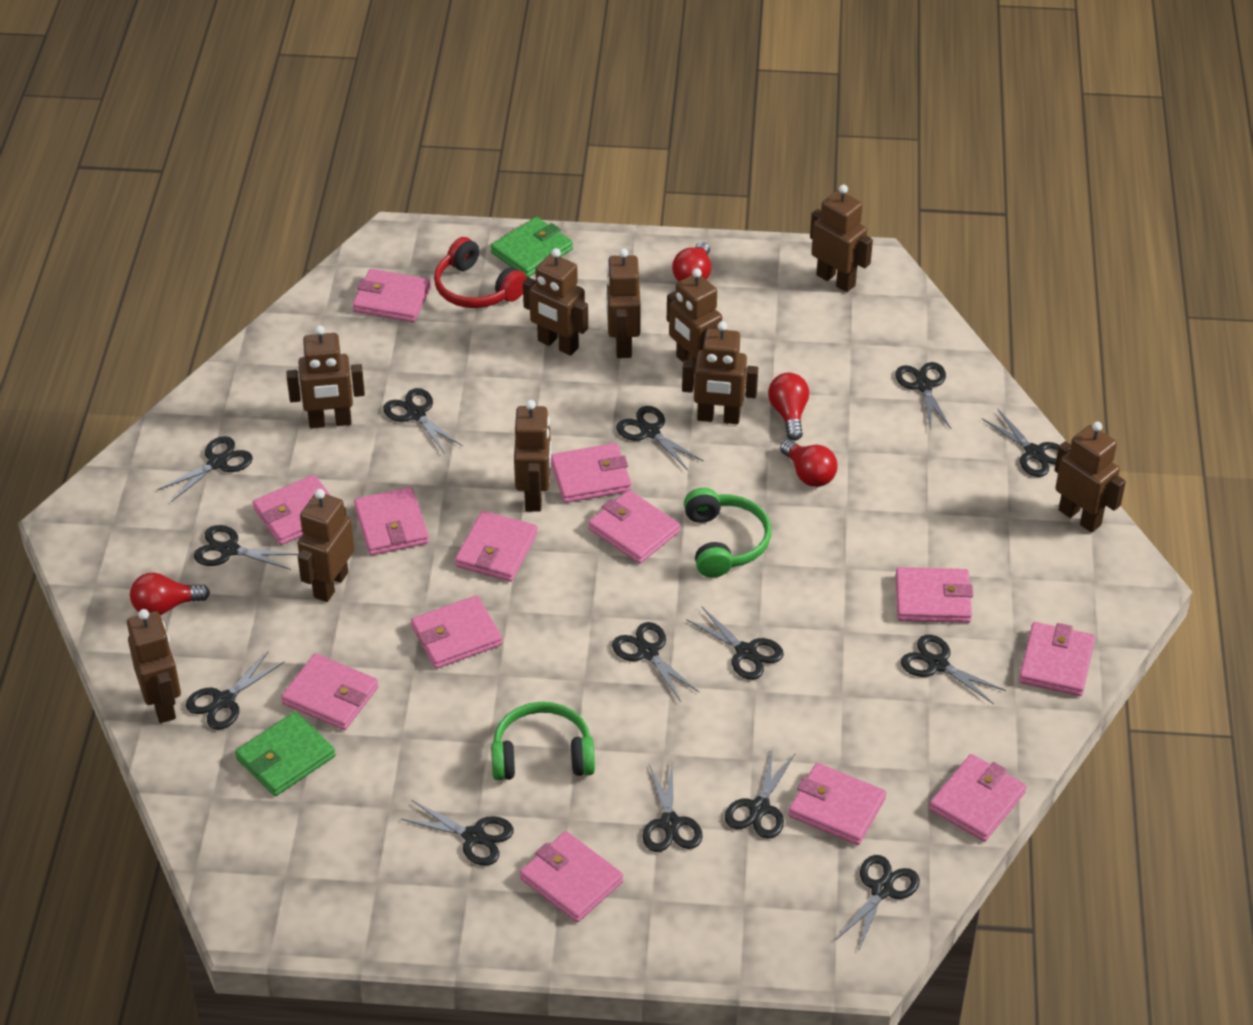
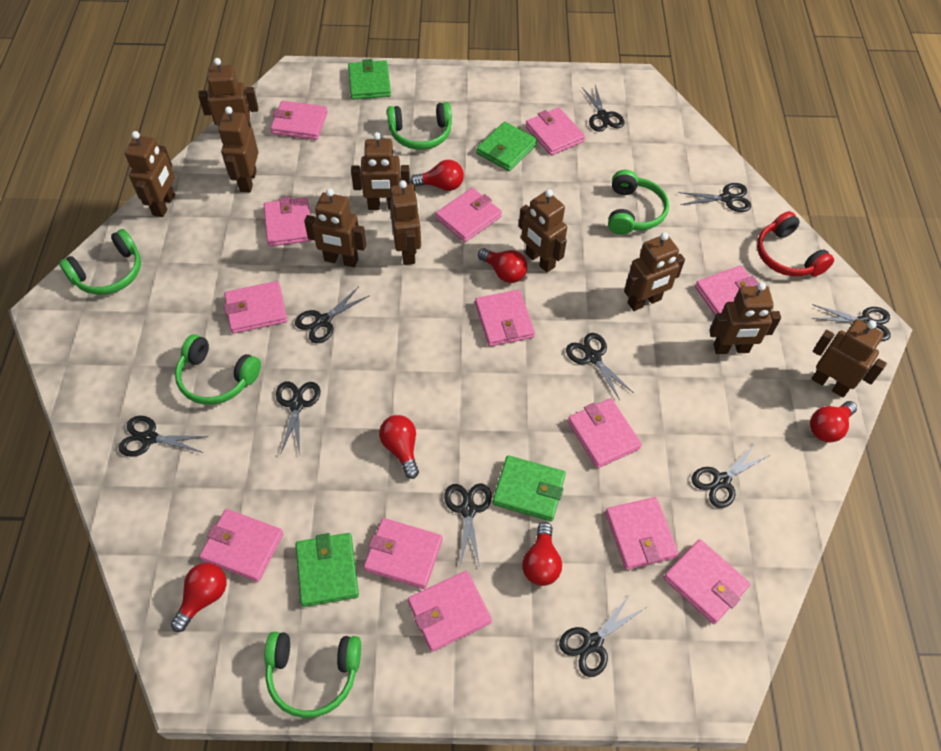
black scissors: 14 -> 10
green headphones: 2 -> 5
green wallet: 2 -> 4
red light bulb: 4 -> 6

